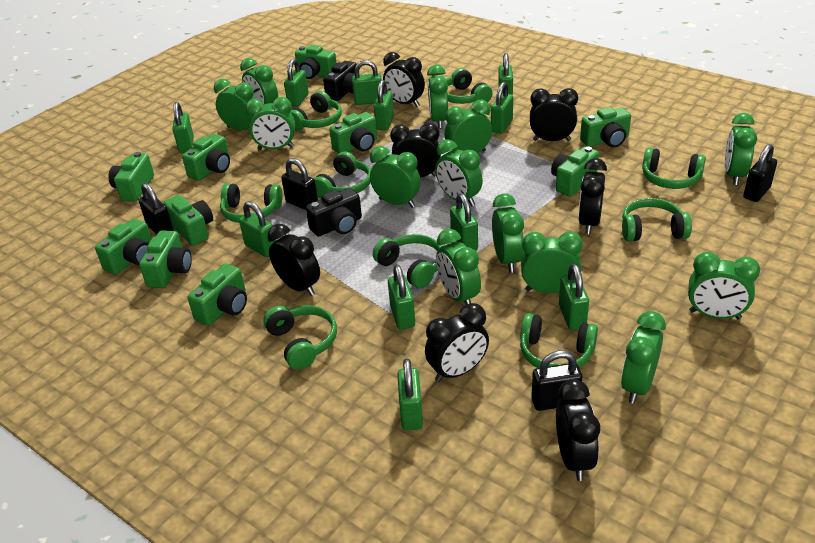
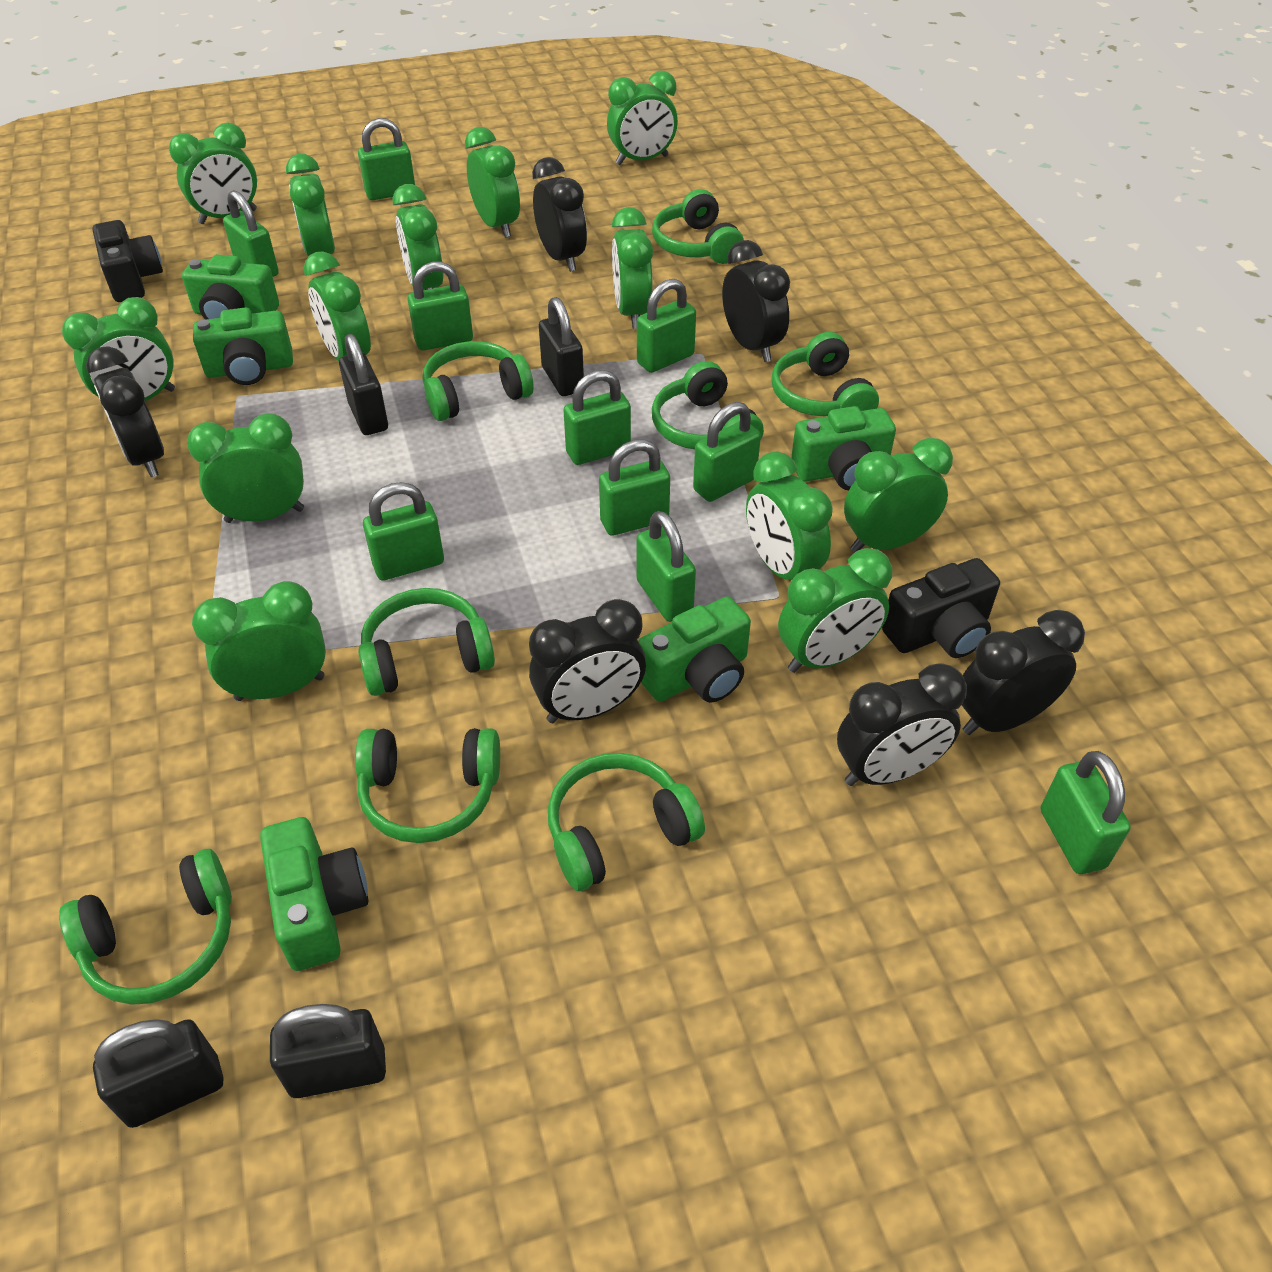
black clock: 7 -> 6
green camera: 10 -> 5
green headphones: 9 -> 8
green padlock: 11 -> 10

